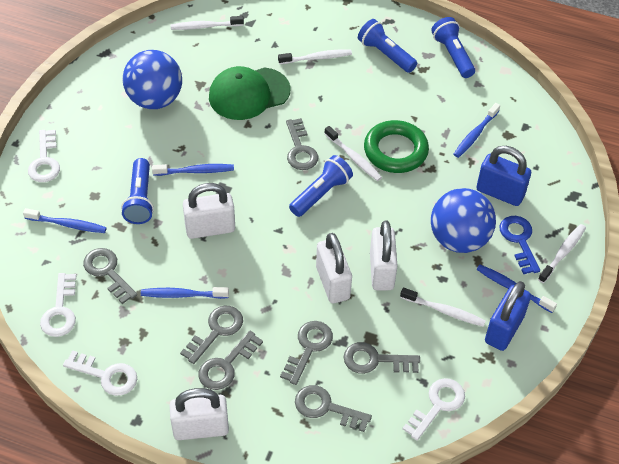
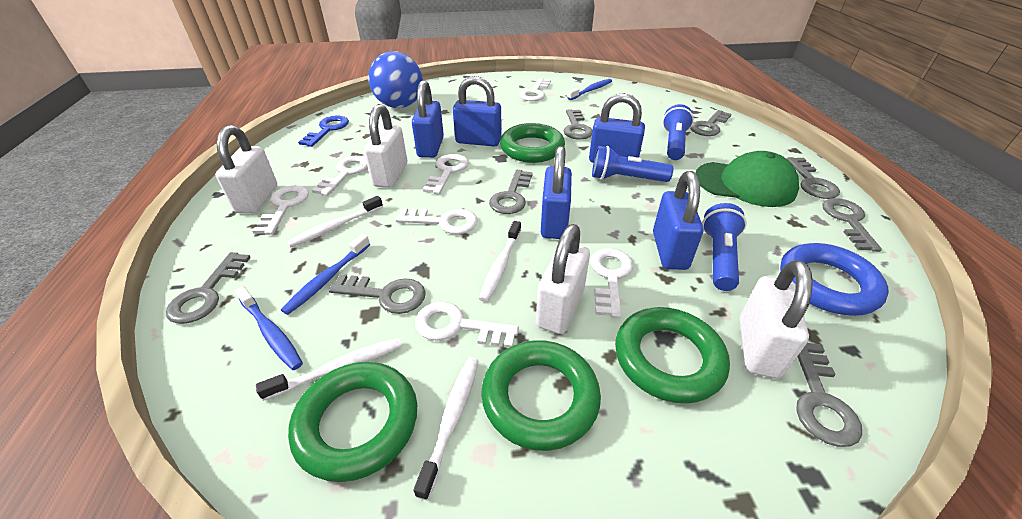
blue ball: 2 -> 1
blue flashlight: 4 -> 3
blue padlock: 2 -> 5
blue ring: 0 -> 1
blue toothbrush: 5 -> 3
green ring: 1 -> 4
grey key: 7 -> 8
white key: 4 -> 7
white toothbrush: 5 -> 4

